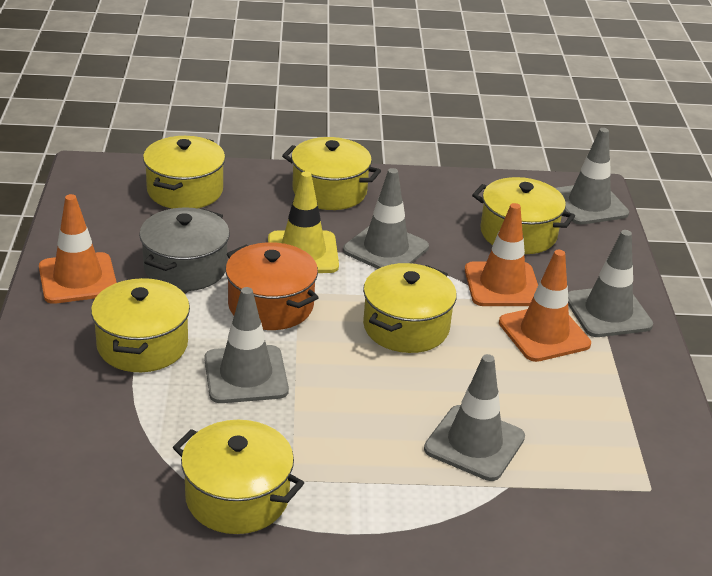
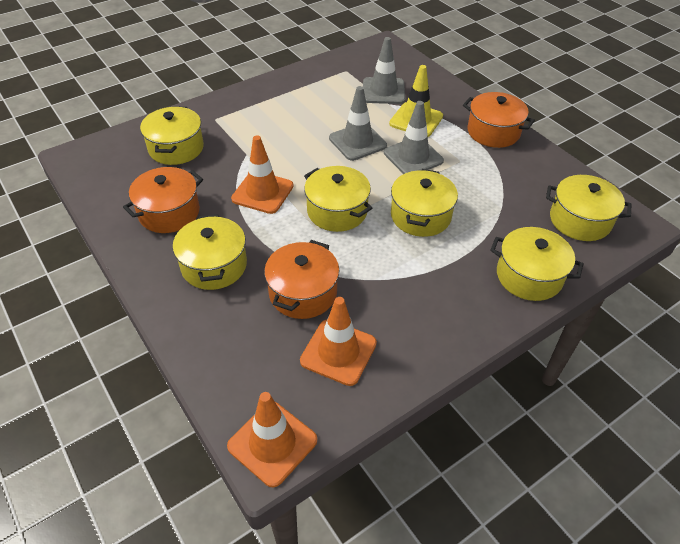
grey pot: 1 -> 0
grey traffic cone: 5 -> 3
orange pot: 1 -> 3

